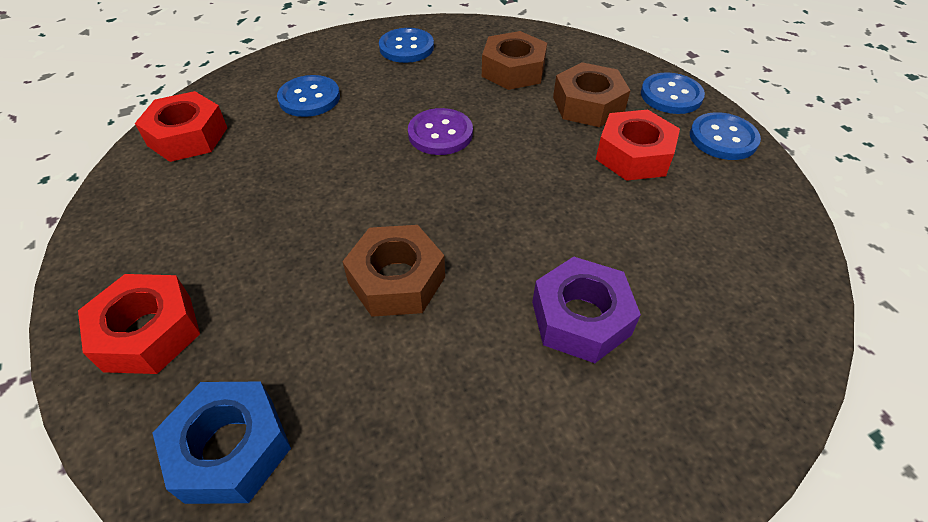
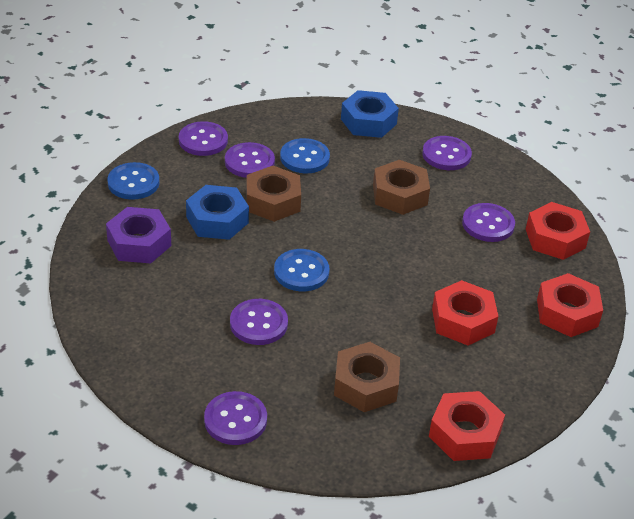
blue button: 4 -> 3
blue nut: 1 -> 2
purple button: 1 -> 6
red nut: 3 -> 4

